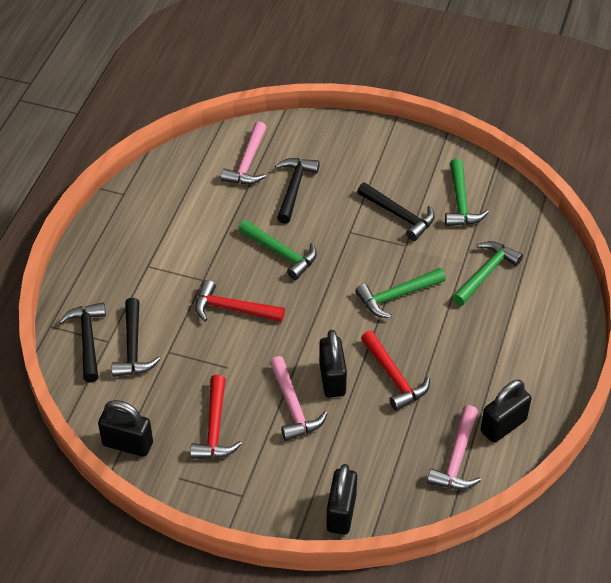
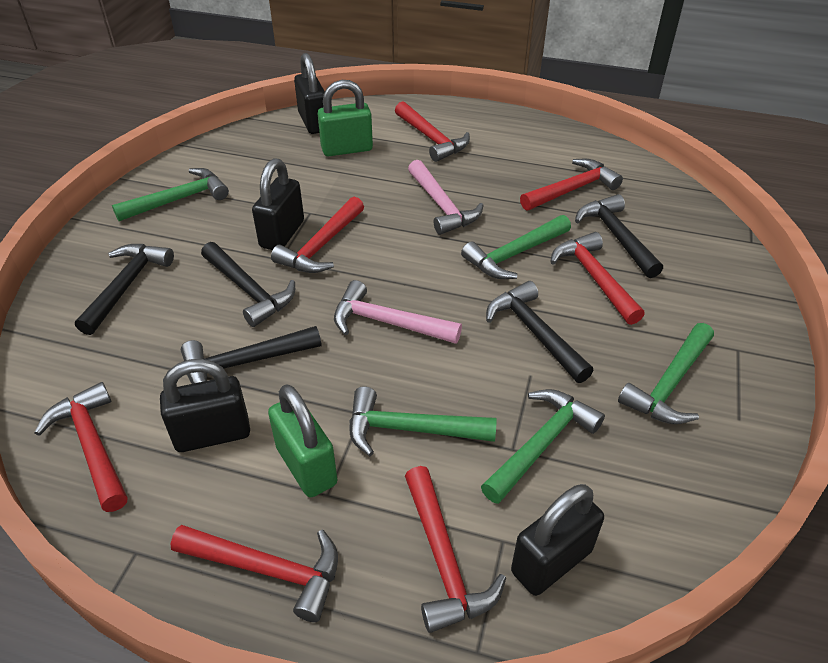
black hammer: 4 -> 5
green hammer: 4 -> 5
green padlock: 0 -> 2
pink hammer: 3 -> 2
red hammer: 3 -> 7

